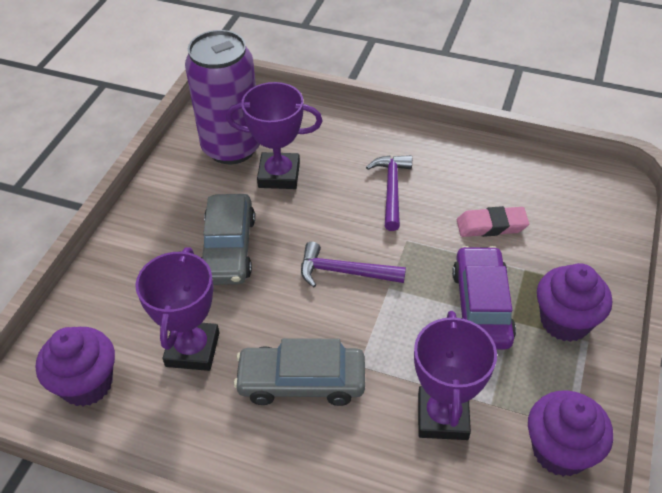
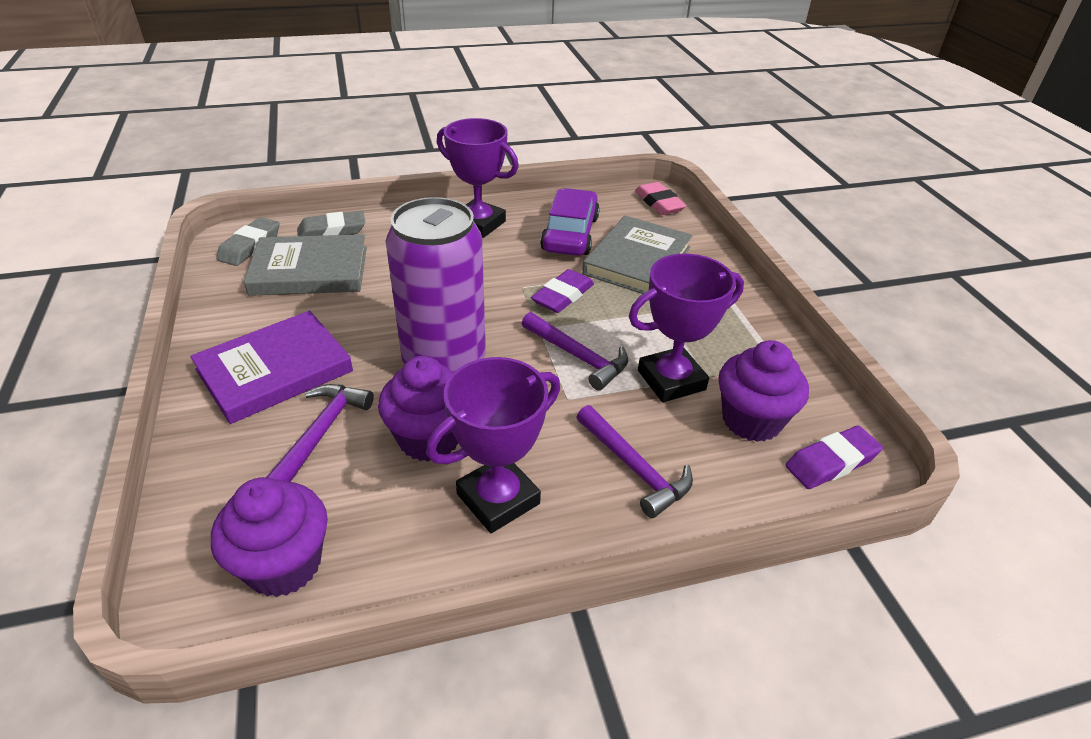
grey book: 0 -> 2
grey car: 2 -> 0
grey eraser: 0 -> 2
purple book: 0 -> 1
purple eraser: 0 -> 2
purple hammer: 2 -> 3

